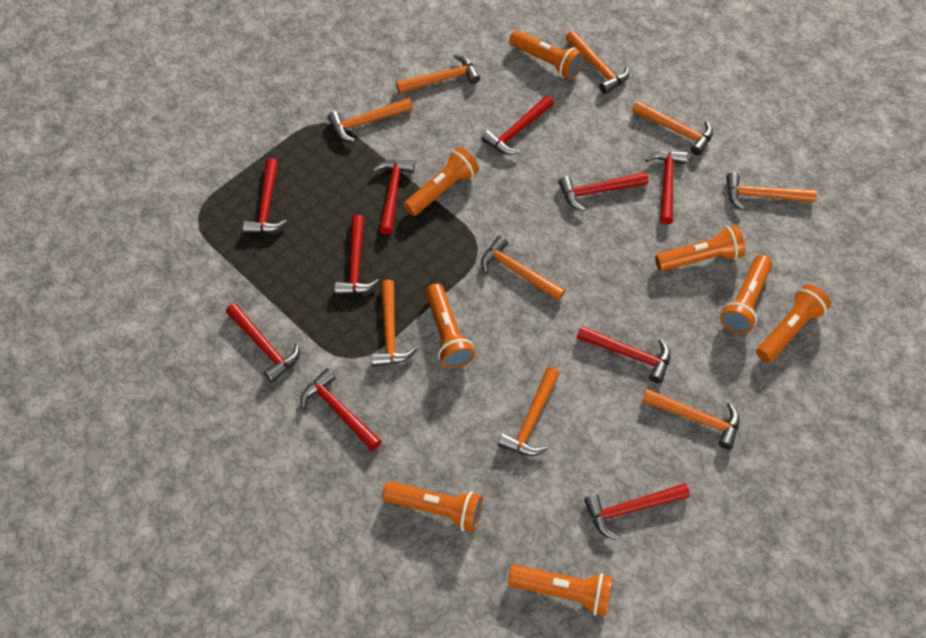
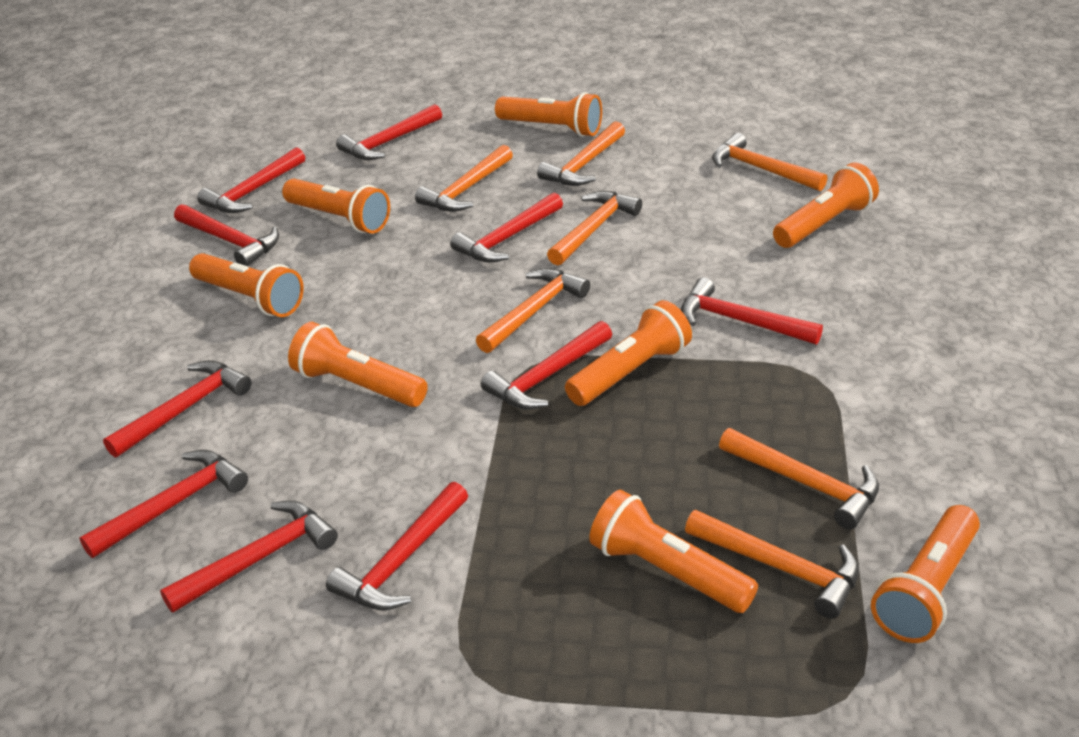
orange hammer: 9 -> 7

